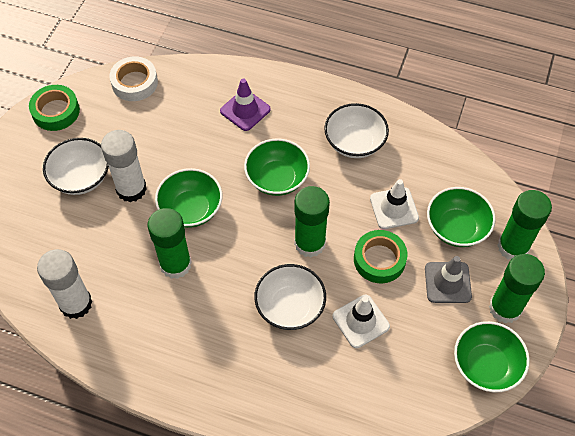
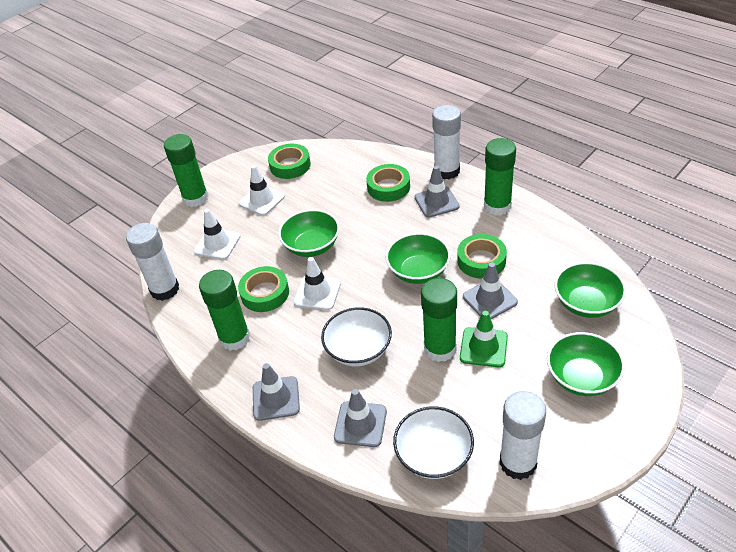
green tape: 2 -> 4
green traffic cone: 0 -> 1
grey traffic cone: 1 -> 4
purple traffic cone: 1 -> 0
white bowl: 3 -> 2
white glue stick: 2 -> 3
white tape: 1 -> 0
white traffic cone: 2 -> 3

